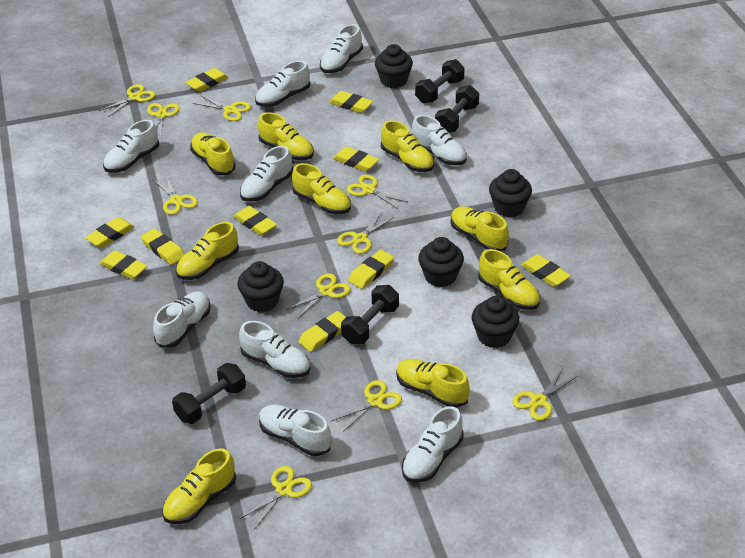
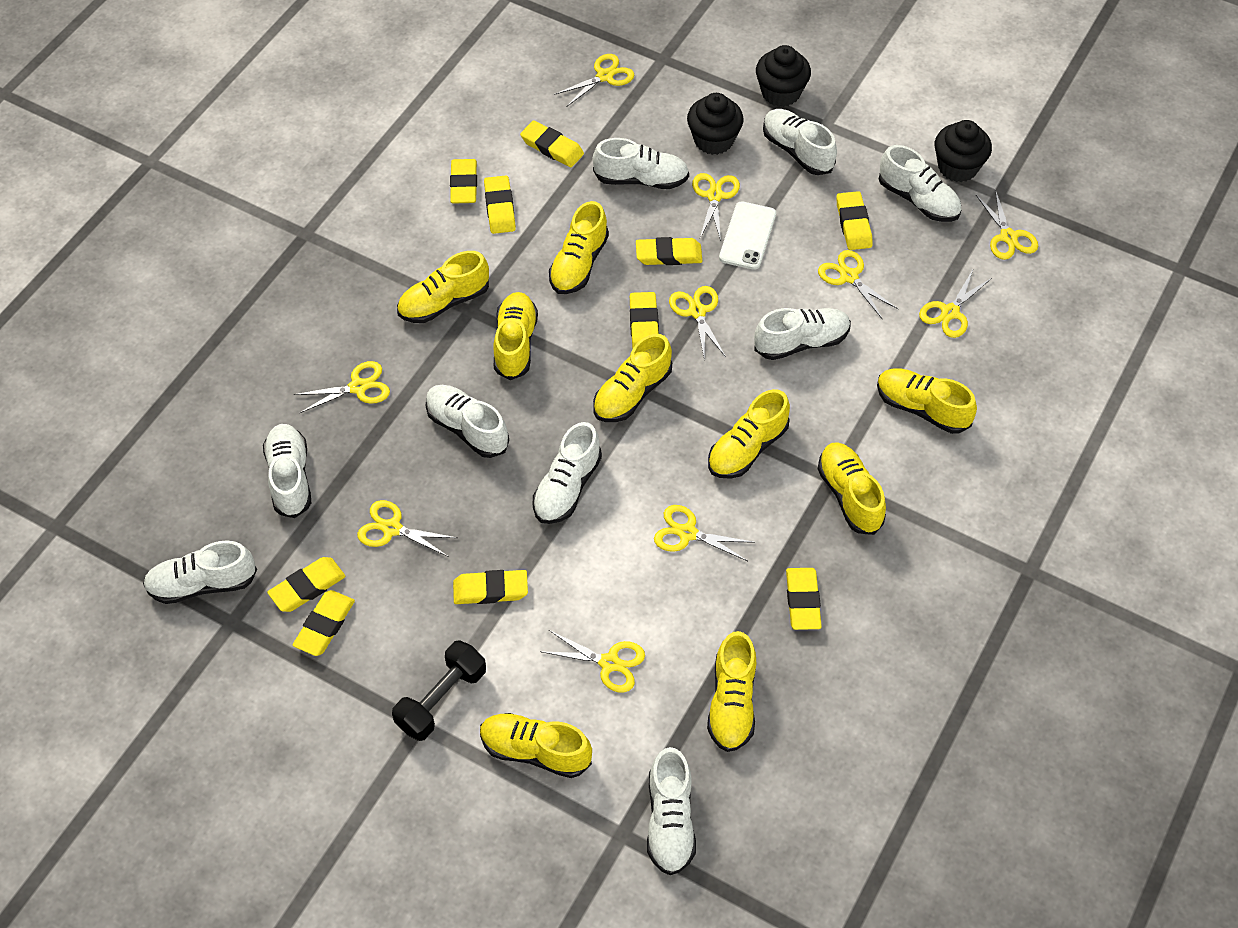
black cupcake: 5 -> 3
black dumbbell: 4 -> 1
white phone: 0 -> 1

